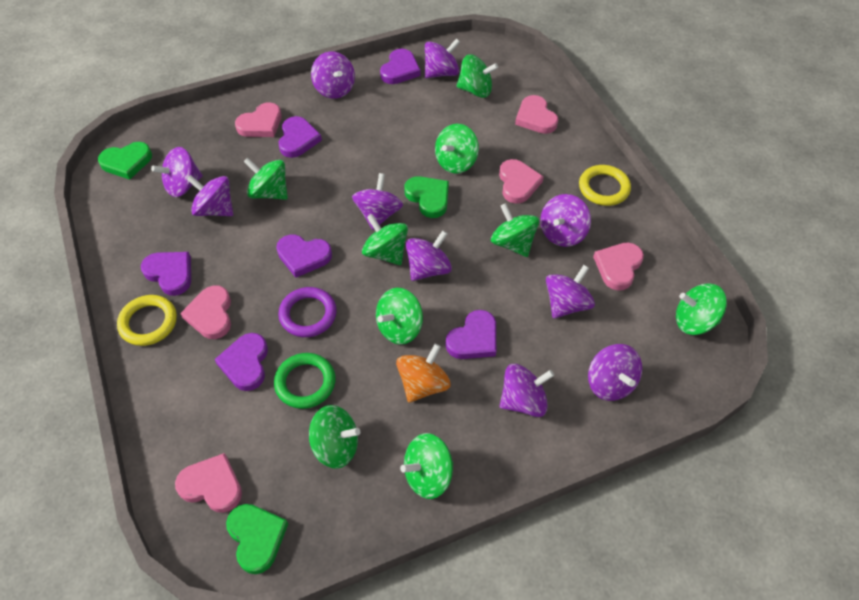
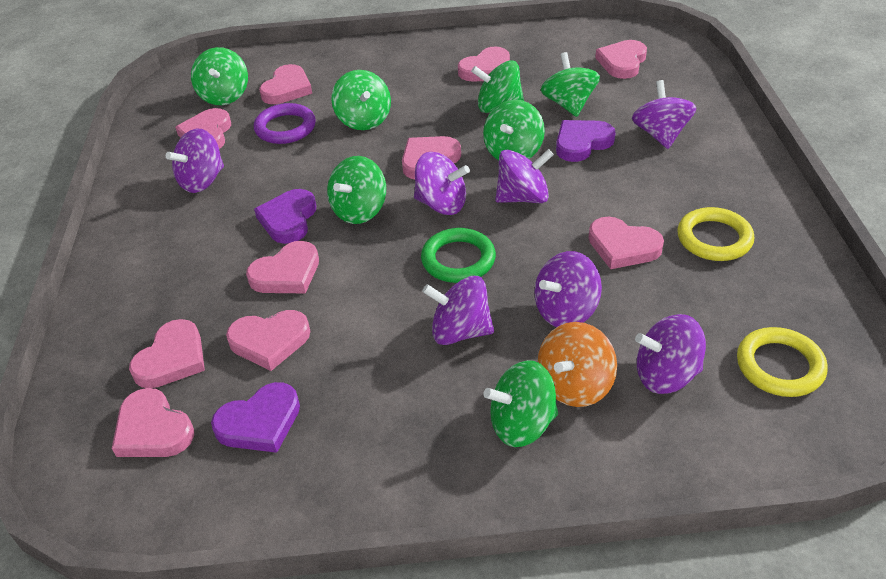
green heart: 3 -> 0
green spinning top: 9 -> 7
pink heart: 6 -> 10
purple heart: 6 -> 3
purple spinning top: 10 -> 7

